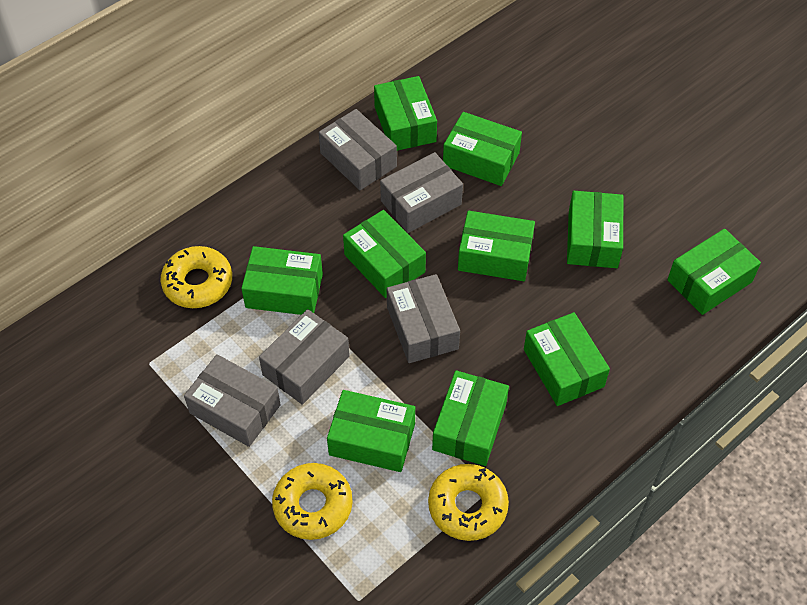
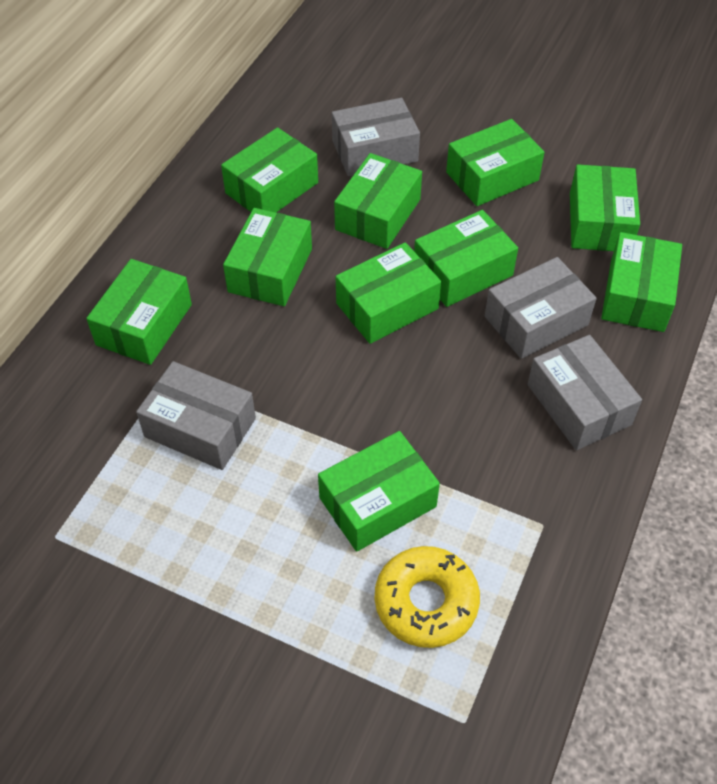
grey box: 5 -> 4
yellow donut: 3 -> 1

